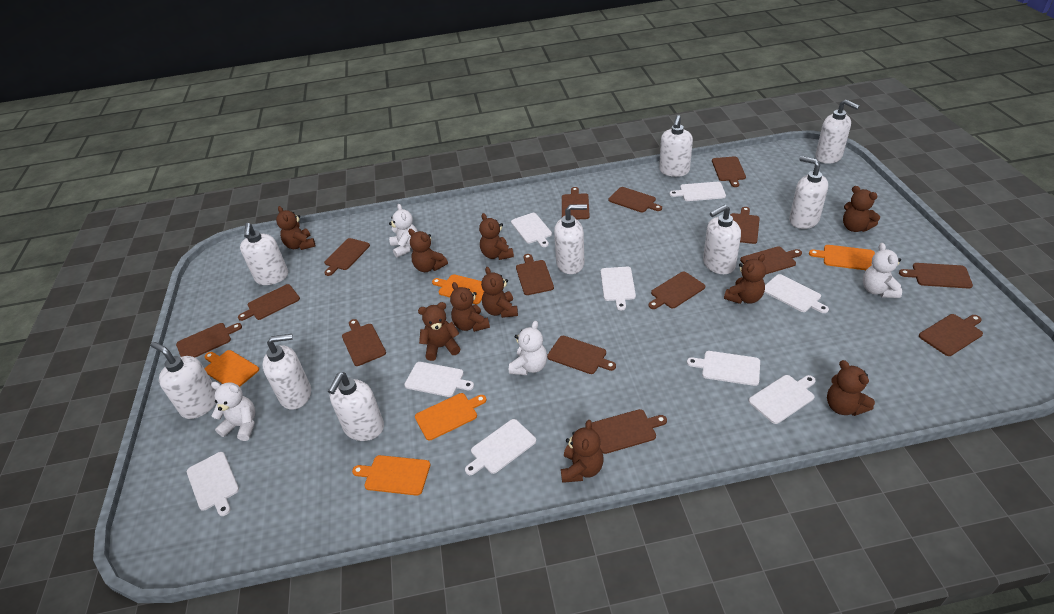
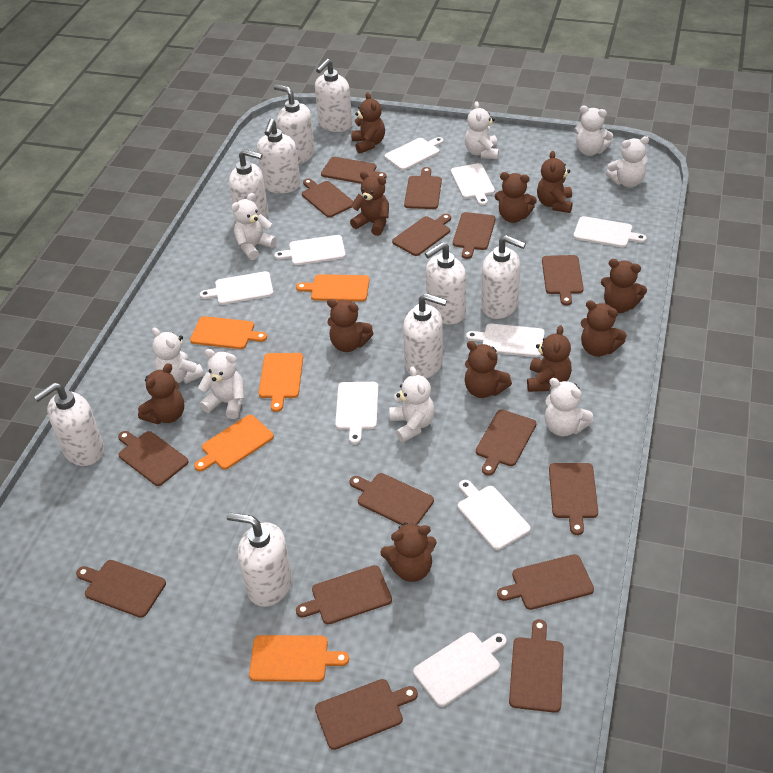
brown teddy bear: 10 -> 11
white teddy bear: 4 -> 8

